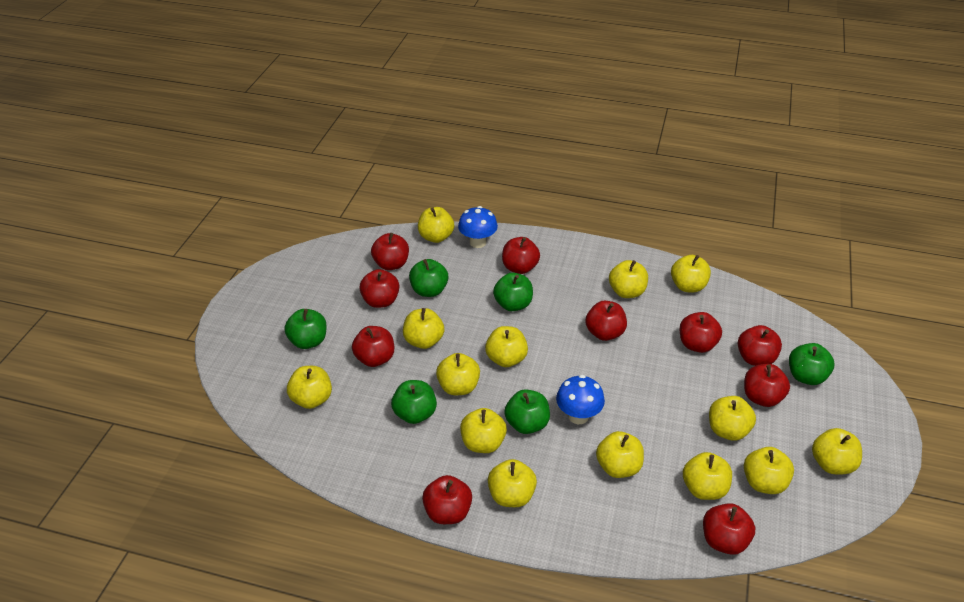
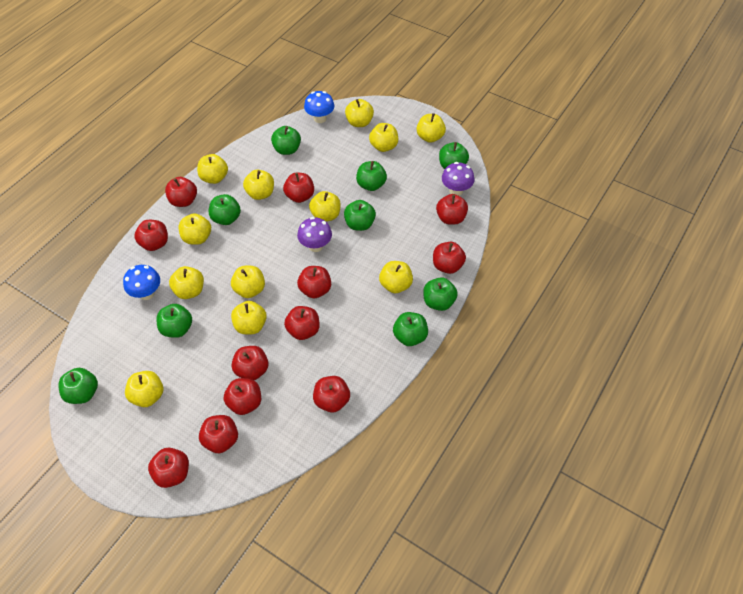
green apple: 6 -> 9
purple mushroom: 0 -> 2
red apple: 10 -> 12
yellow apple: 14 -> 12

